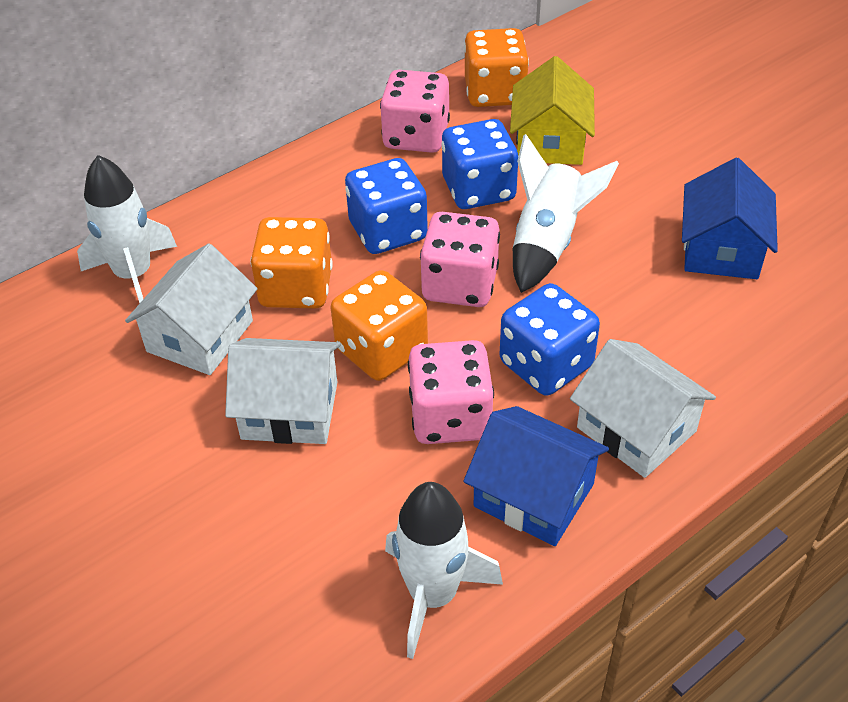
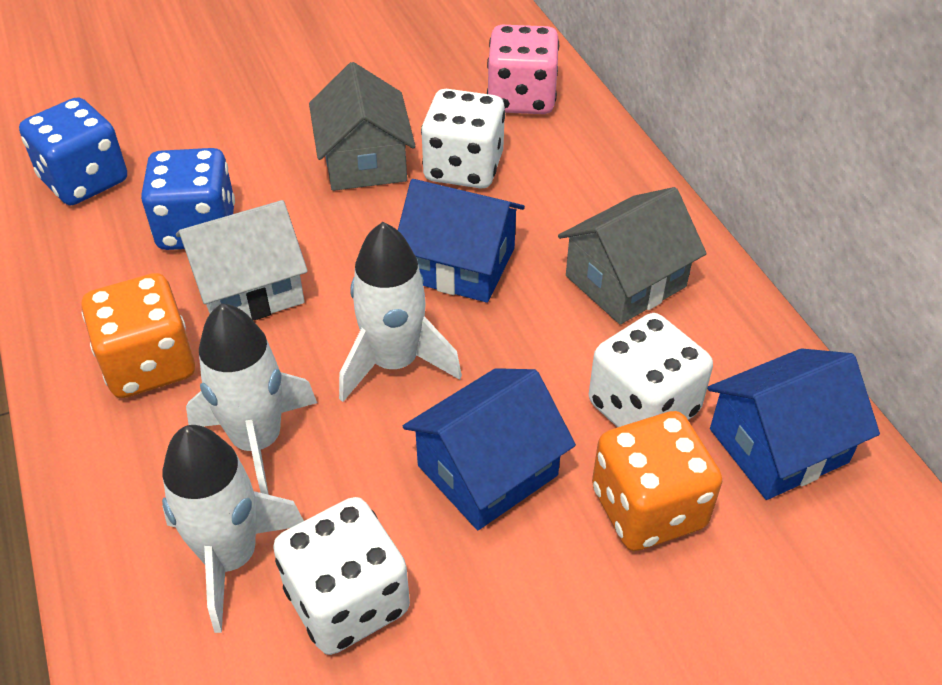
blue dice: 3 -> 2
blue house: 2 -> 3
grey house: 0 -> 2
orange dice: 3 -> 2
pink dice: 3 -> 1
white dice: 0 -> 3
white house: 3 -> 1
yellow house: 1 -> 0

